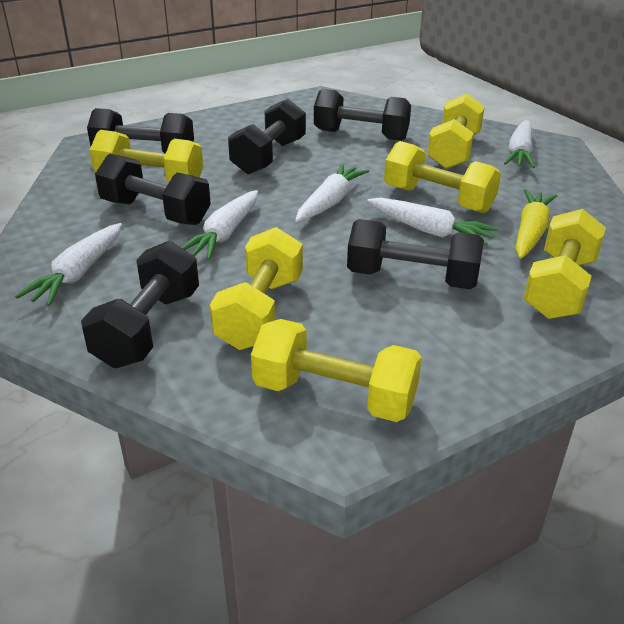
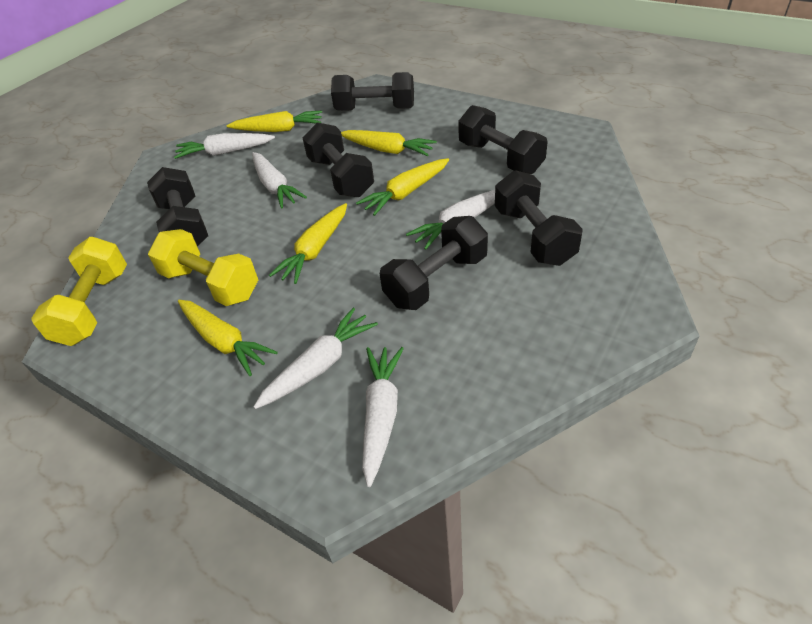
yellow carrot: 1 -> 5
yellow dumbbell: 6 -> 2

